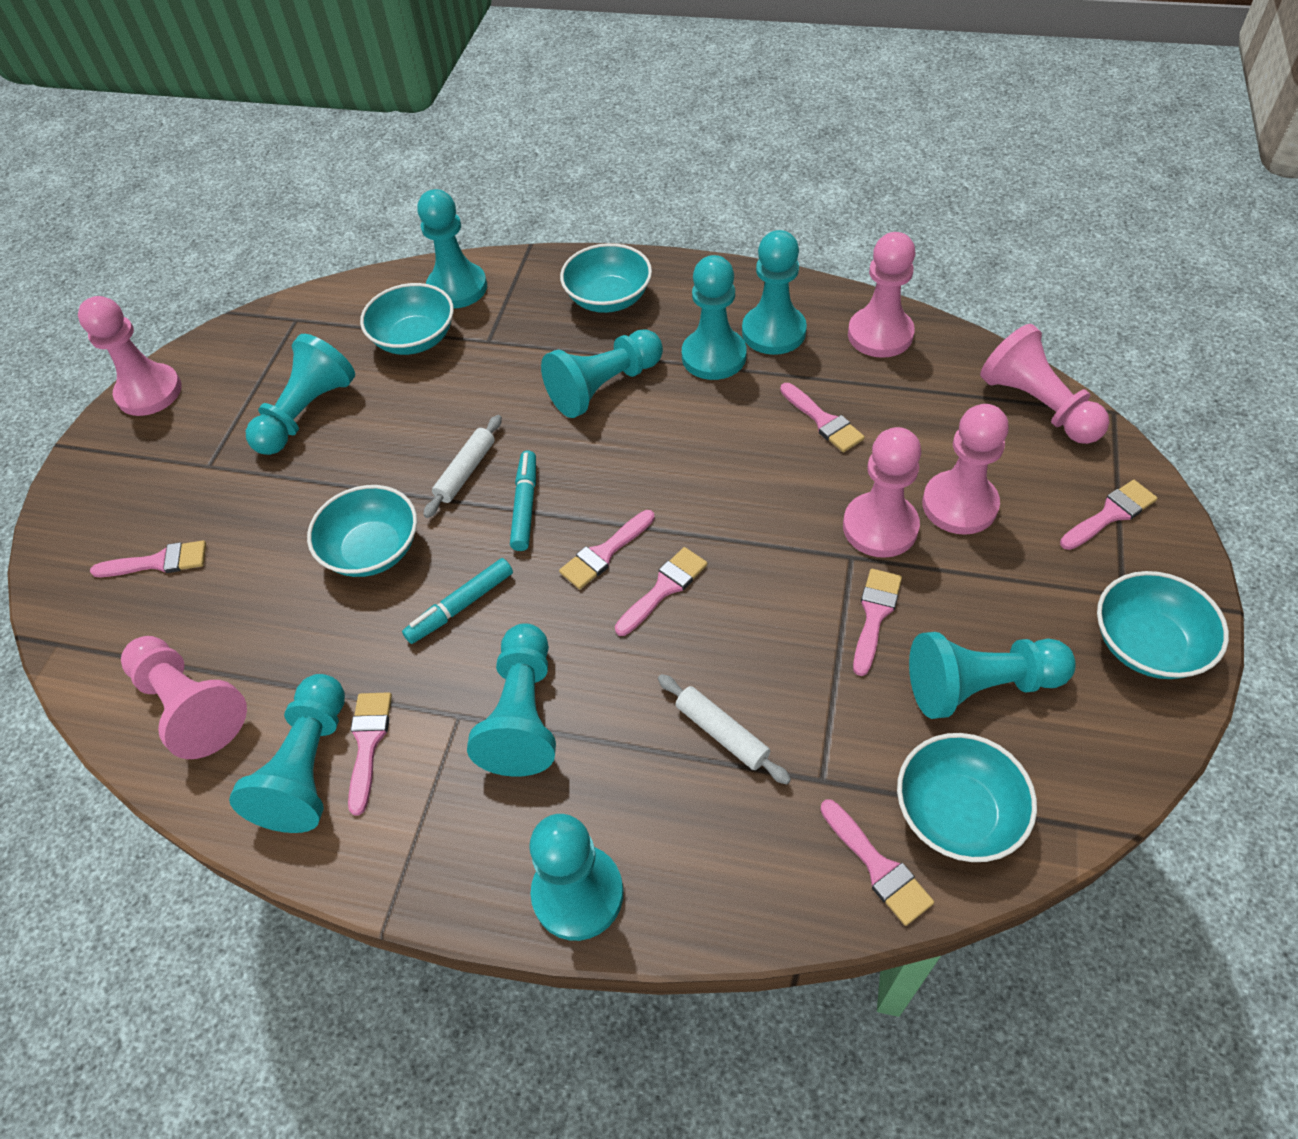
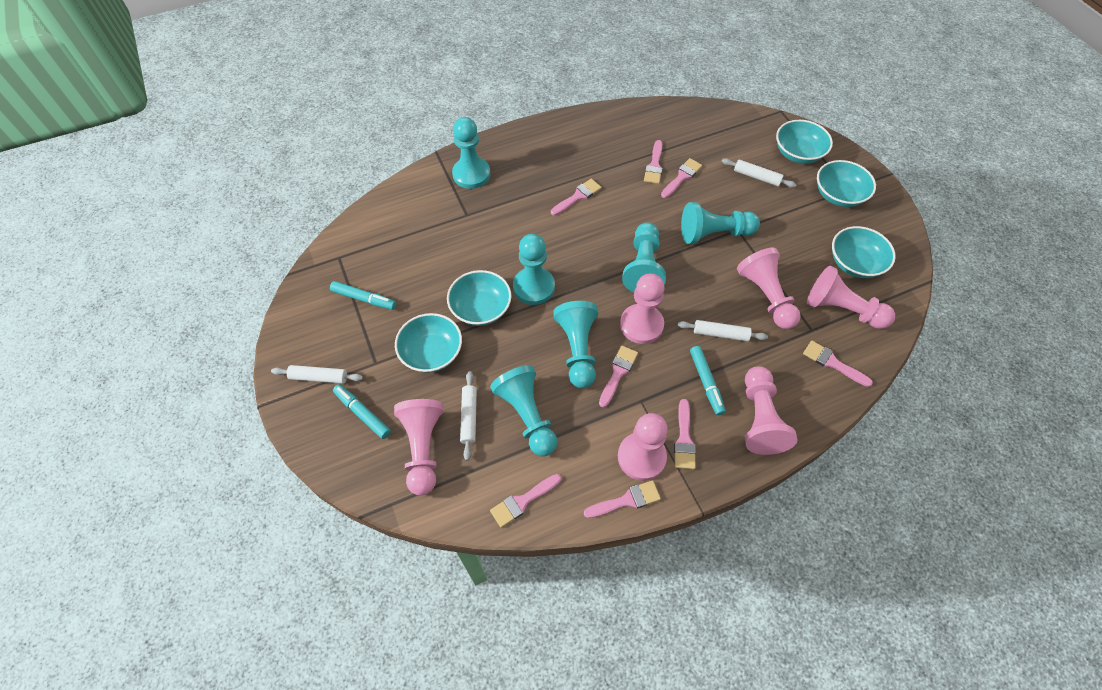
turquoise marker: 2 -> 3
turquoise pawn: 9 -> 6
white rolling pin: 2 -> 4

